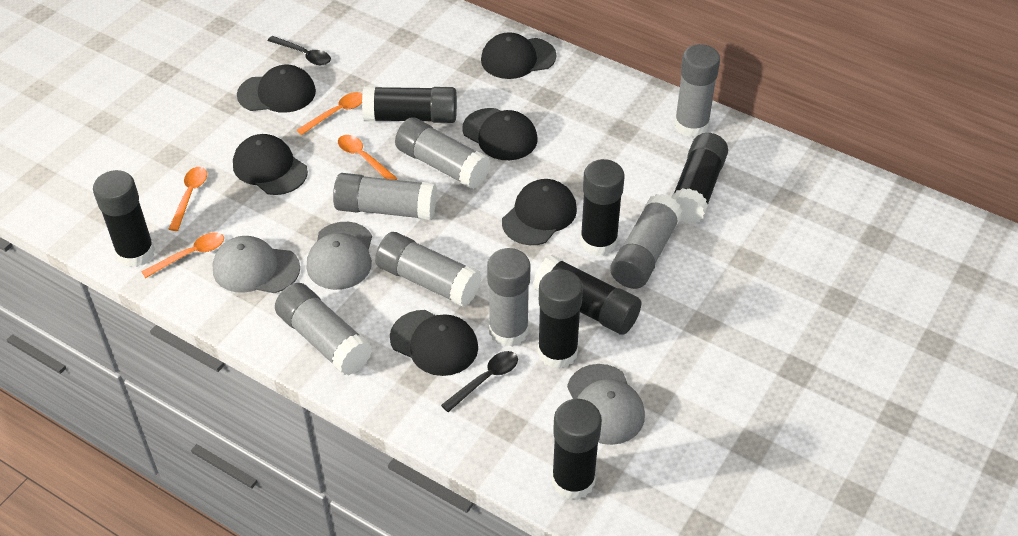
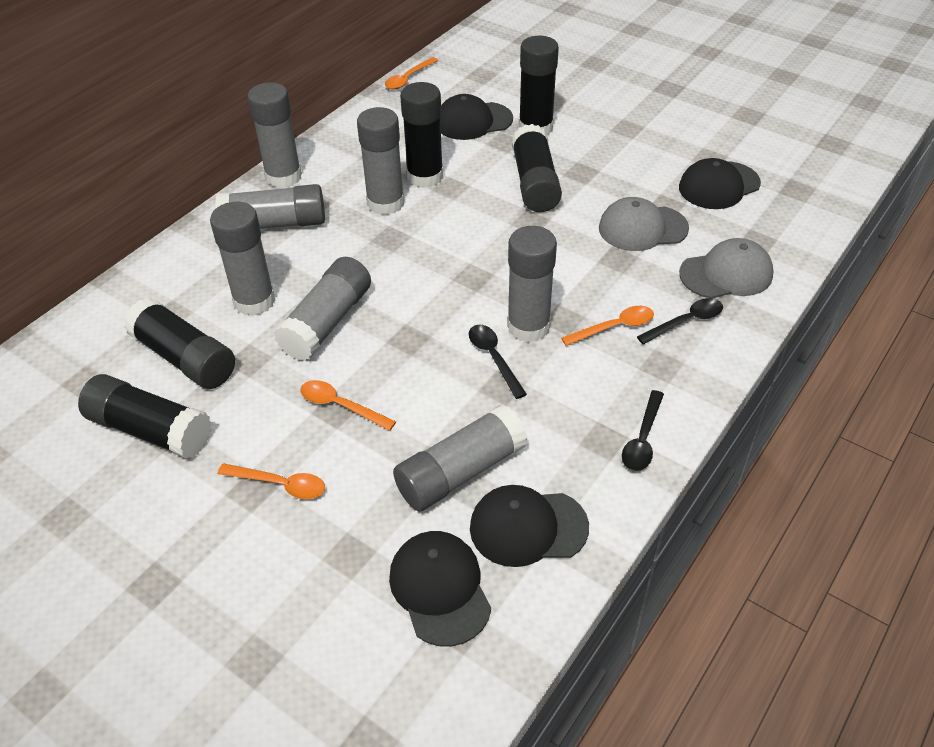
black cap: 6 -> 4
black glue stick: 7 -> 5
black spoon: 2 -> 3
grey cap: 3 -> 2

